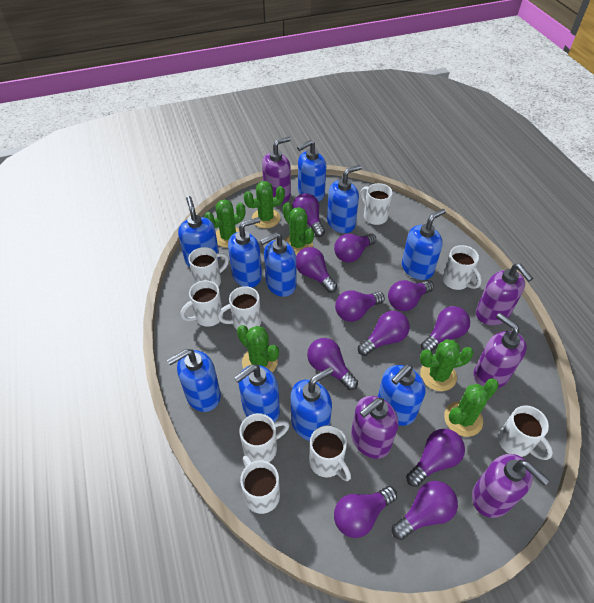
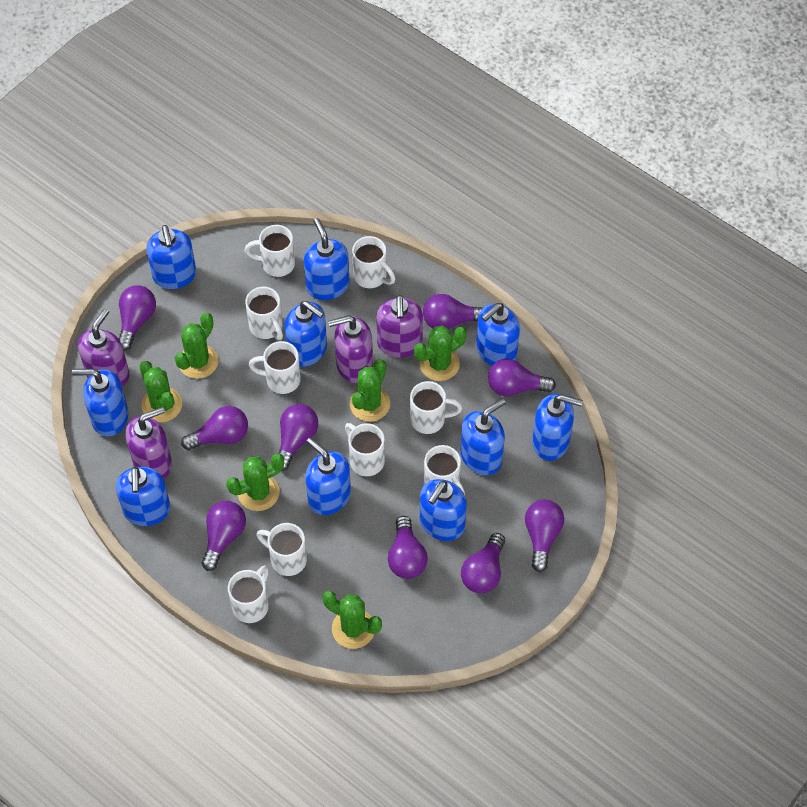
purple light bulb: 11 -> 9
purple soap dispenser: 5 -> 4

